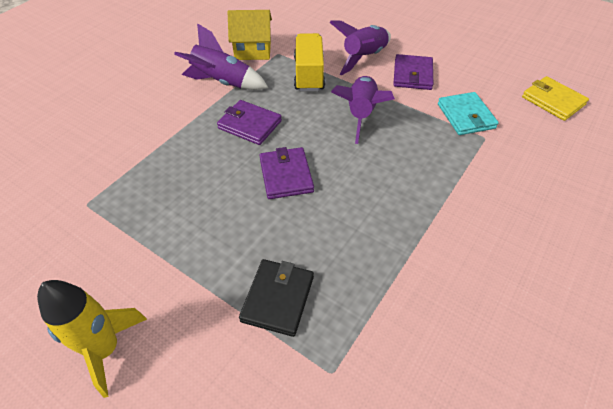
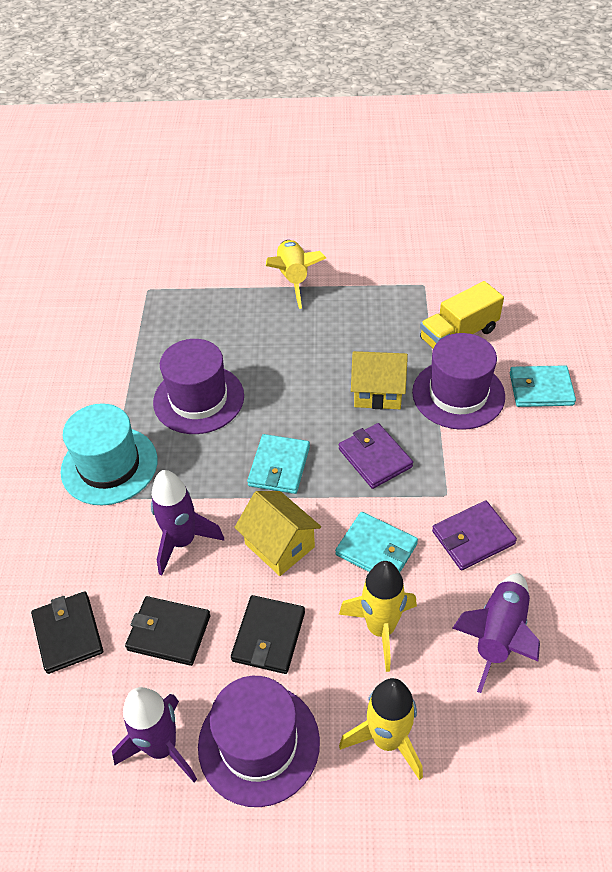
black wallet: 1 -> 3
purple hat: 0 -> 3
purple wallet: 3 -> 2
turquoise hat: 0 -> 1
turquoise wallet: 1 -> 3
yellow house: 1 -> 2
yellow rocket: 1 -> 3
yellow wallet: 1 -> 0

